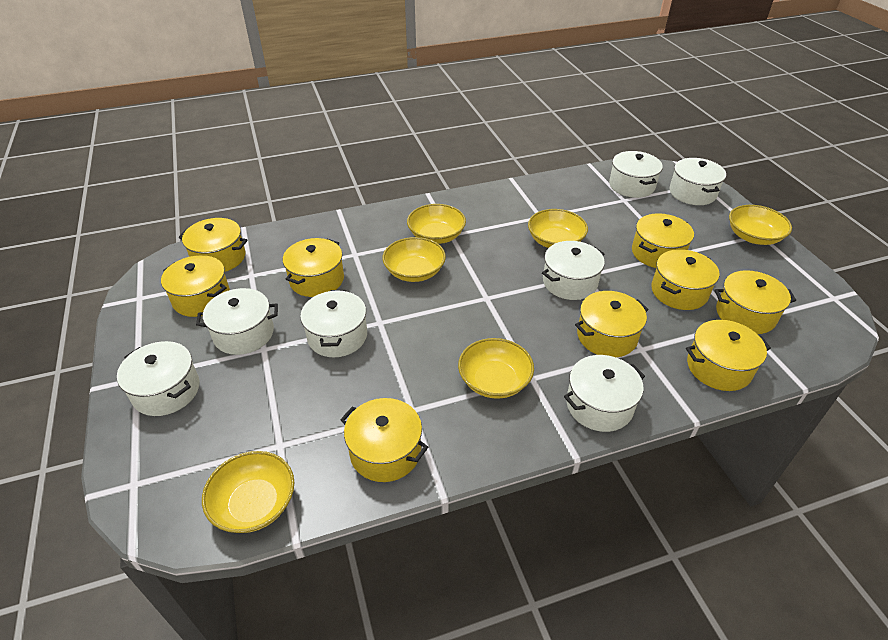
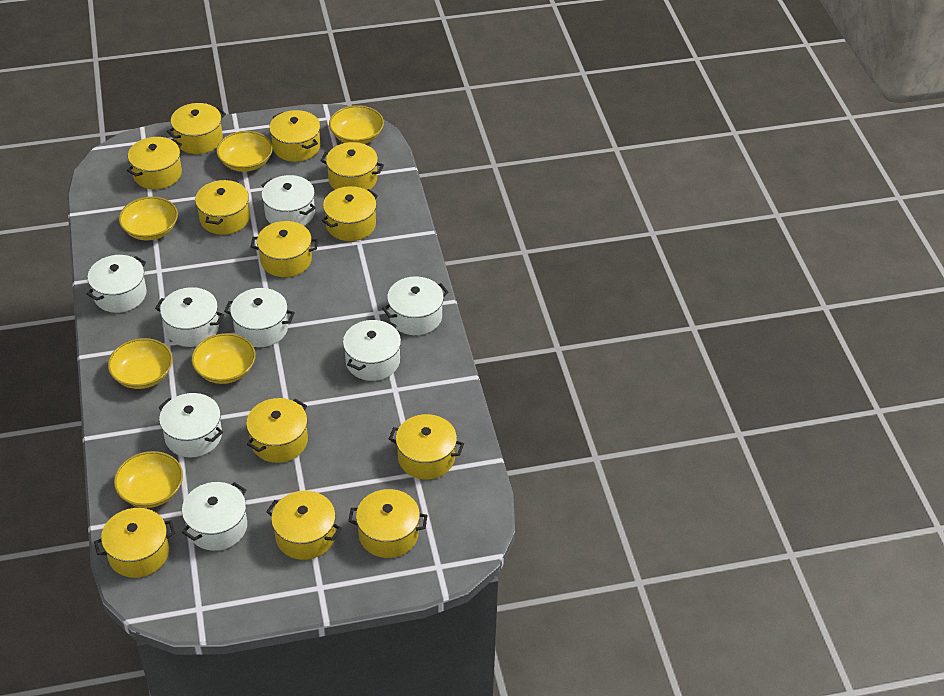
white pot: 7 -> 8
yellow pot: 9 -> 12

